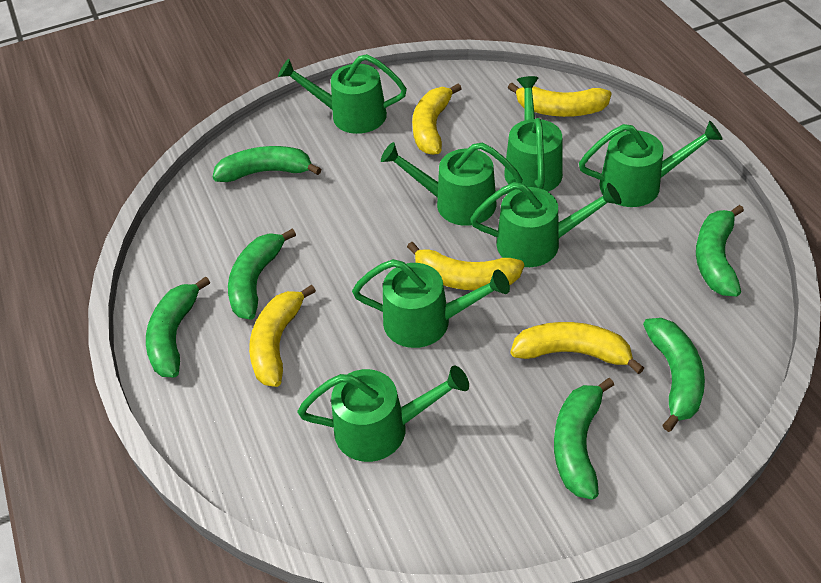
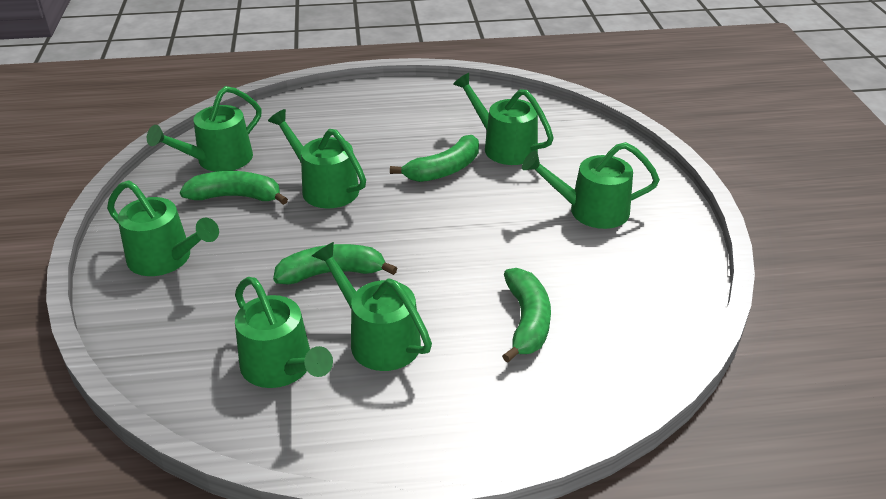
green banana: 6 -> 4
yellow banana: 5 -> 0

